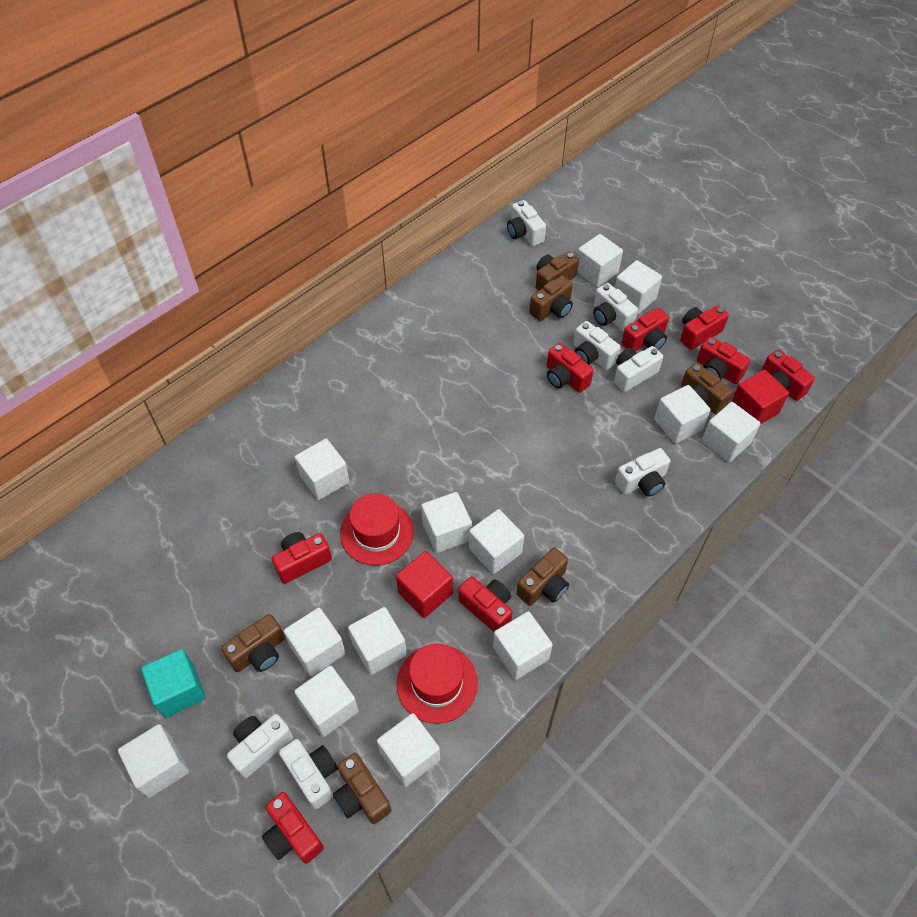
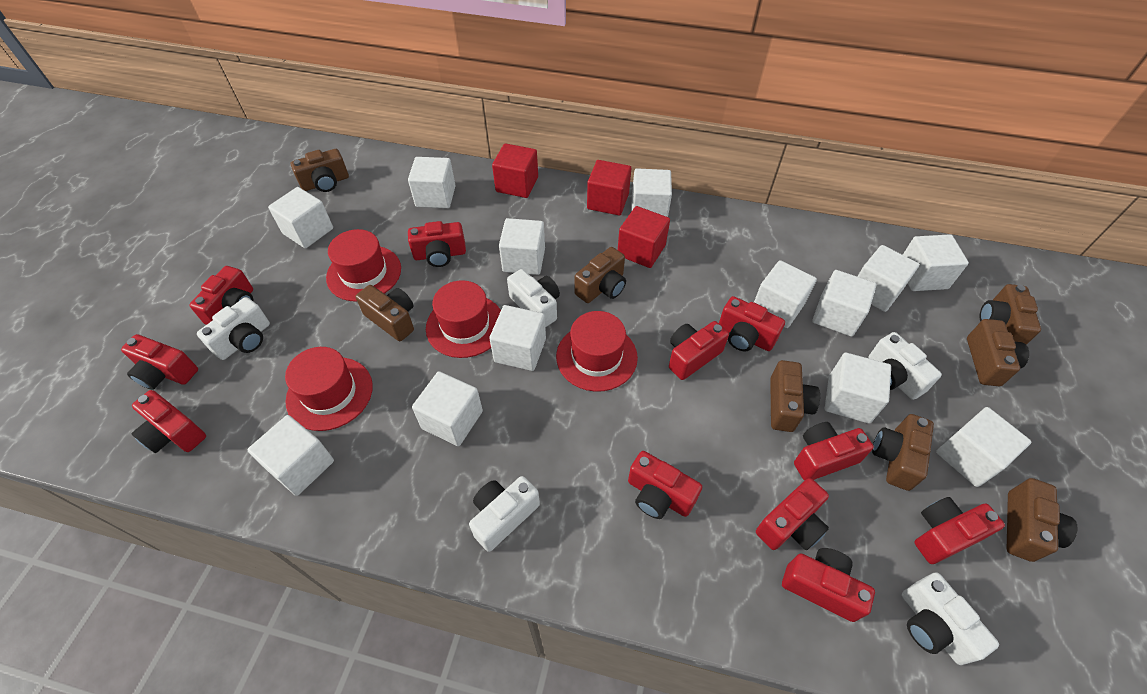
brown camera: 6 -> 8
red camera: 8 -> 11
red cube: 2 -> 3
red hat: 2 -> 4
turquoise cube: 1 -> 0
white camera: 7 -> 5

